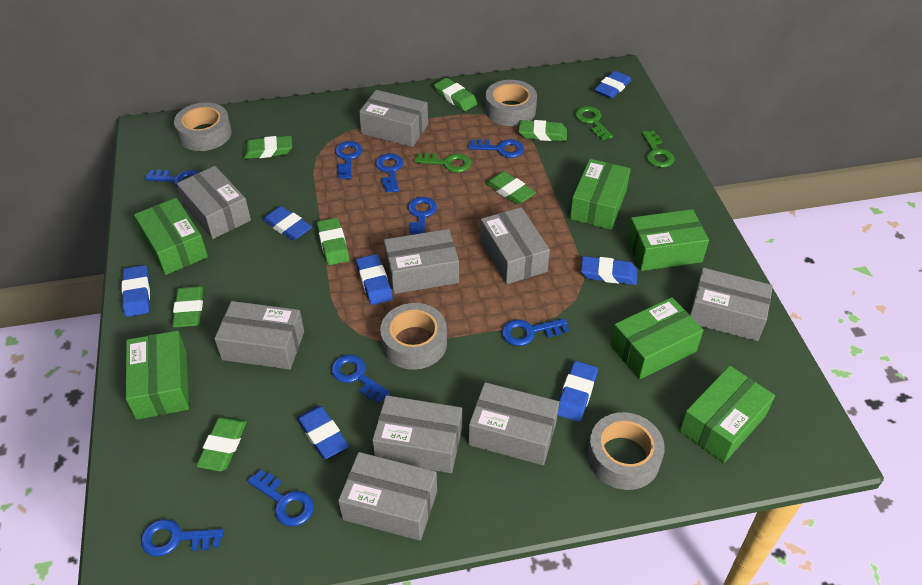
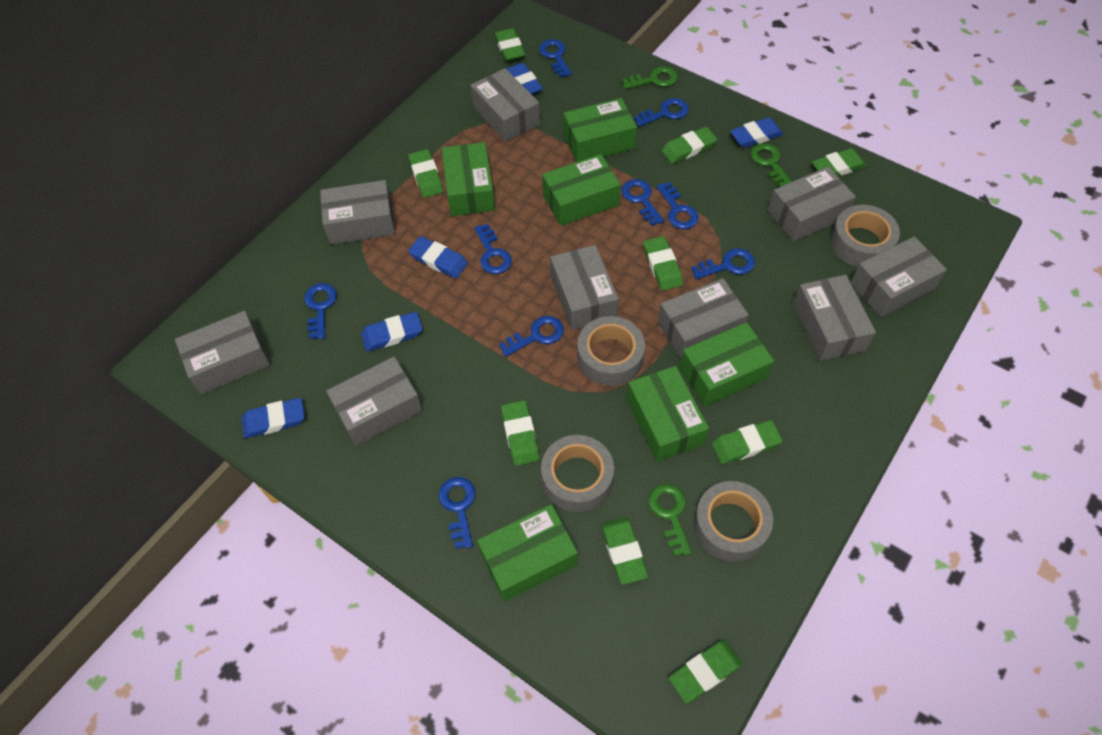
blue eraser: 7 -> 5
green eraser: 7 -> 9

